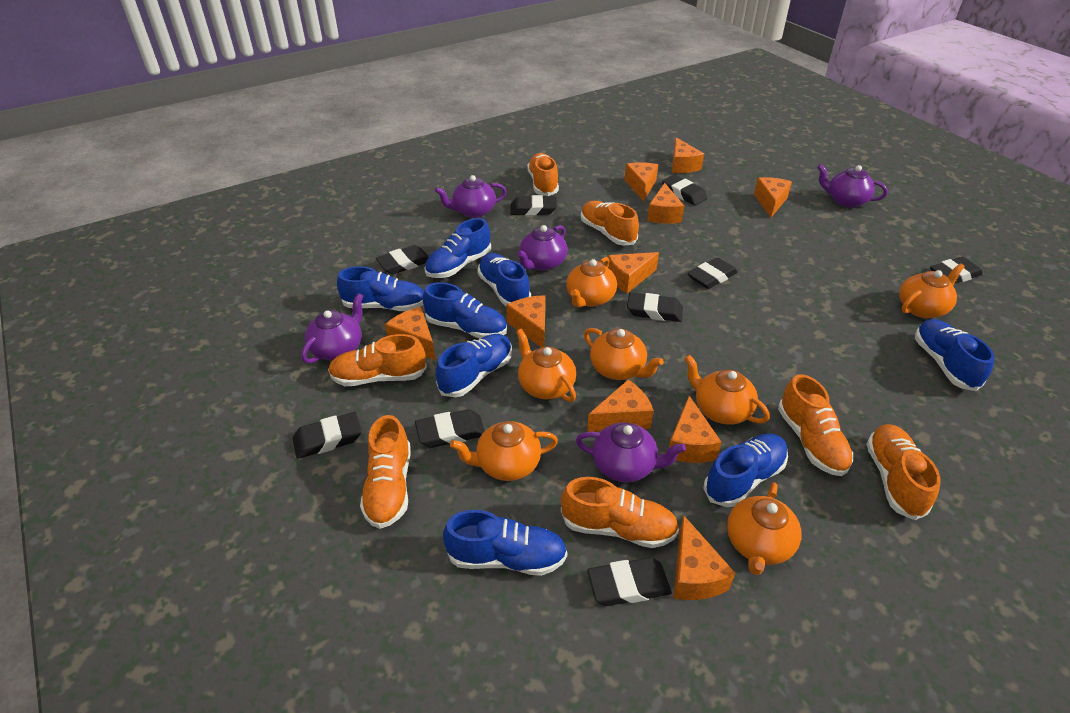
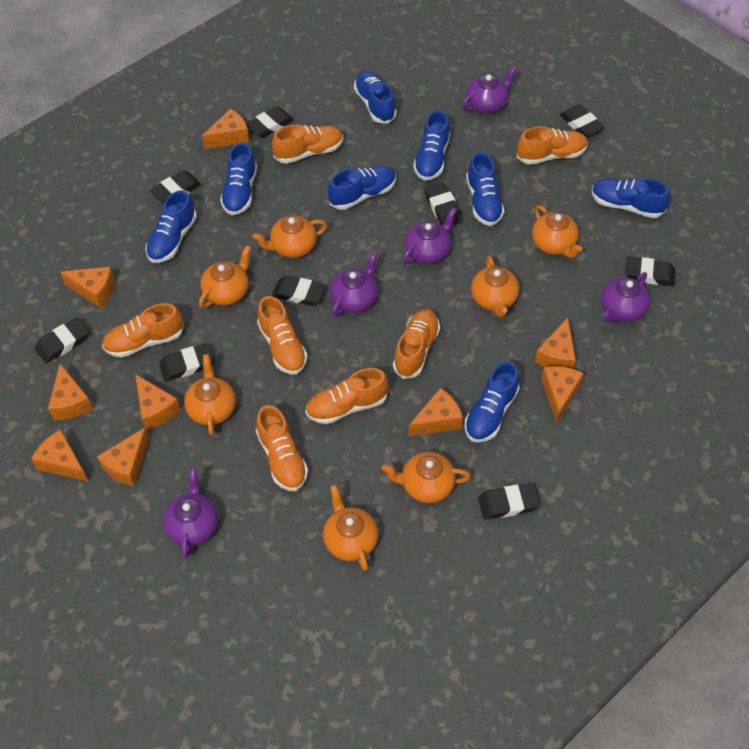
orange cheese: 10 -> 9

